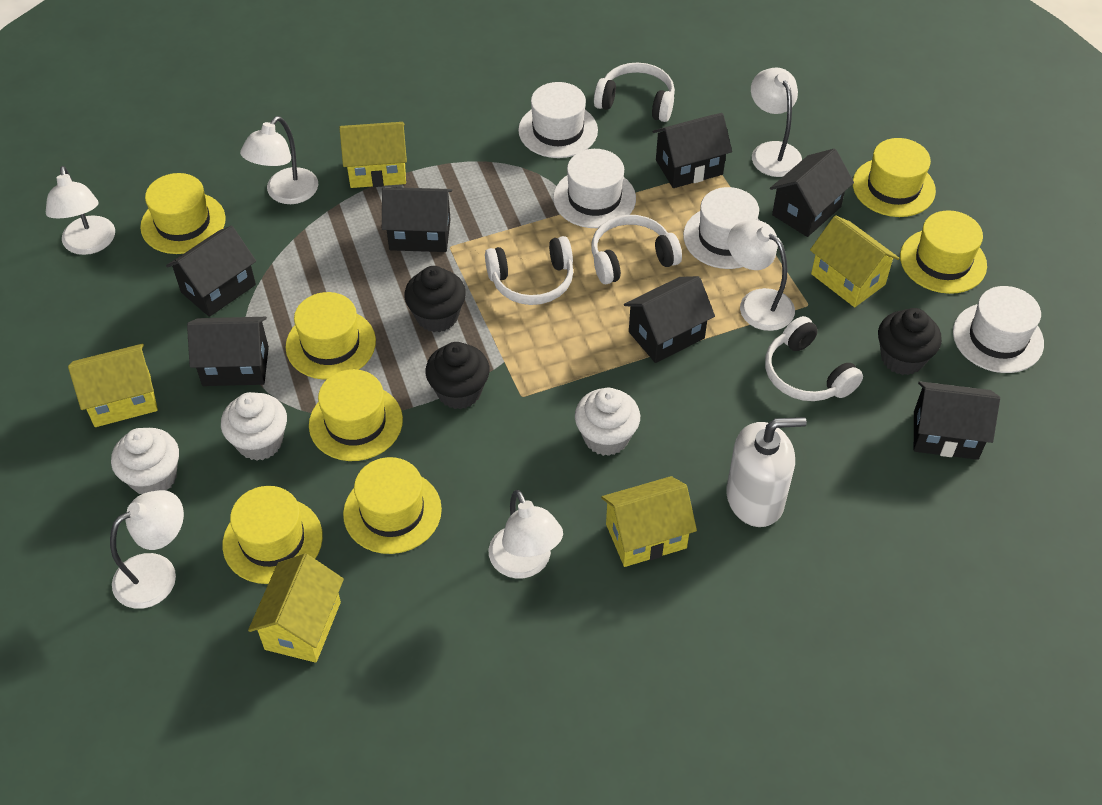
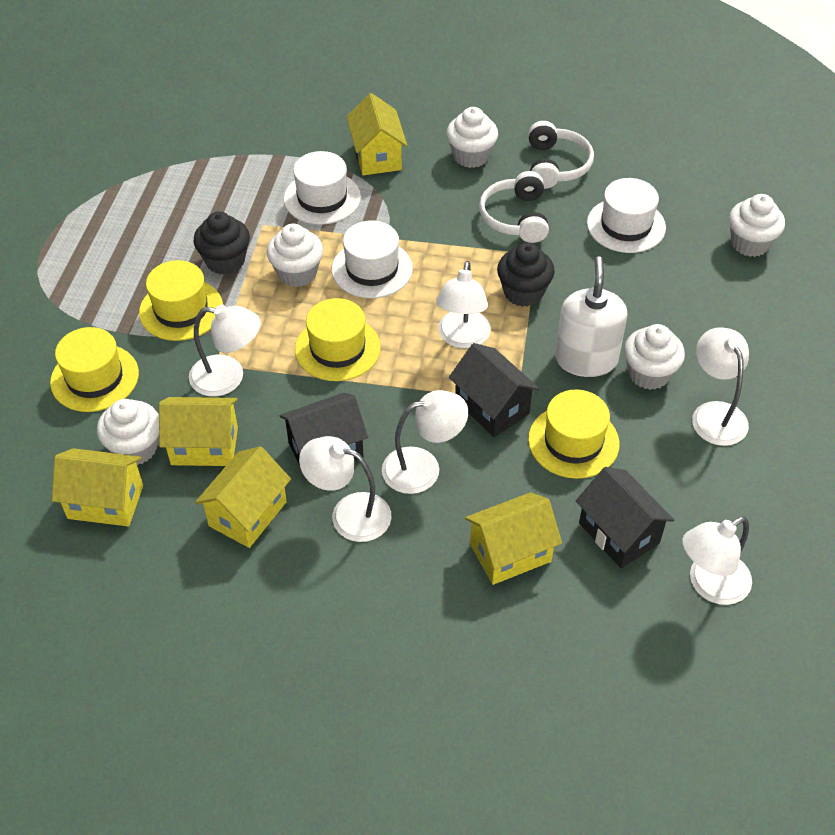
black cupcake: 3 -> 2
black house: 7 -> 3
white cupcake: 3 -> 5
white hat: 4 -> 3
white headphones: 4 -> 2
yellow hat: 7 -> 4

